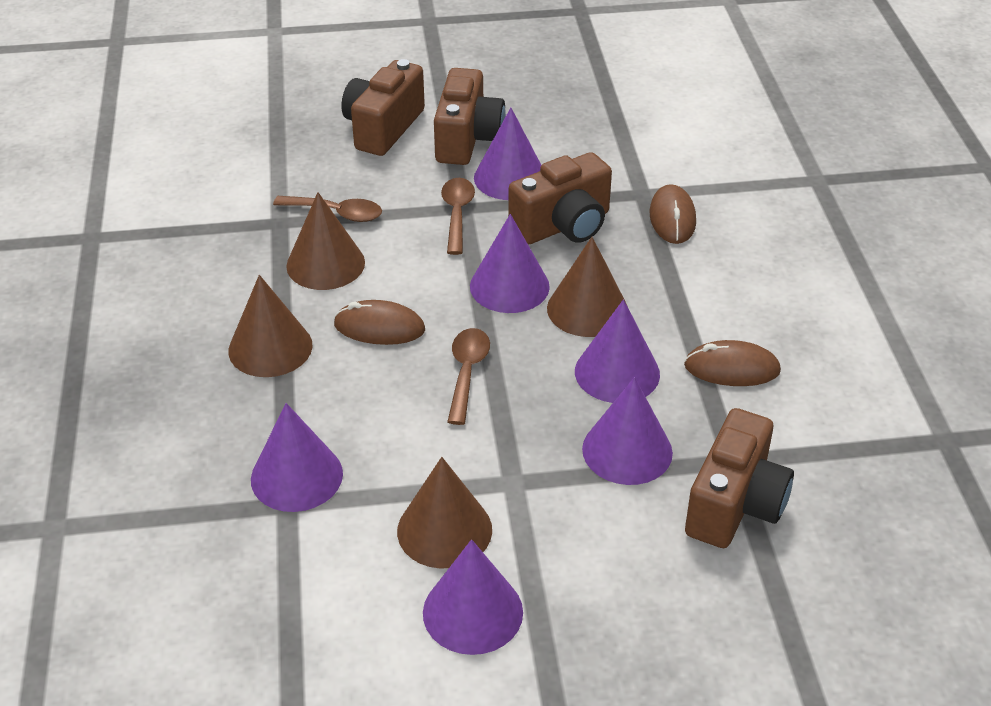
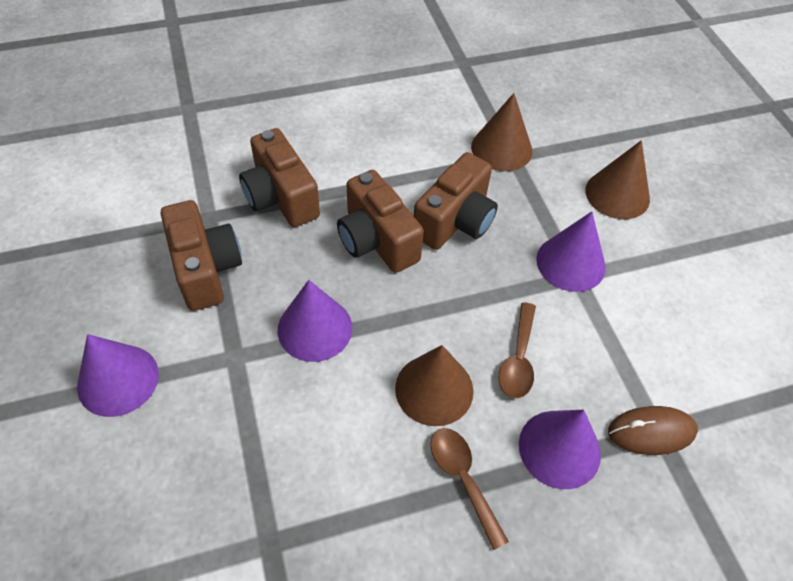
brown cone: 4 -> 3
brown mouse: 3 -> 1
brown spoon: 3 -> 2
purple cone: 6 -> 4

